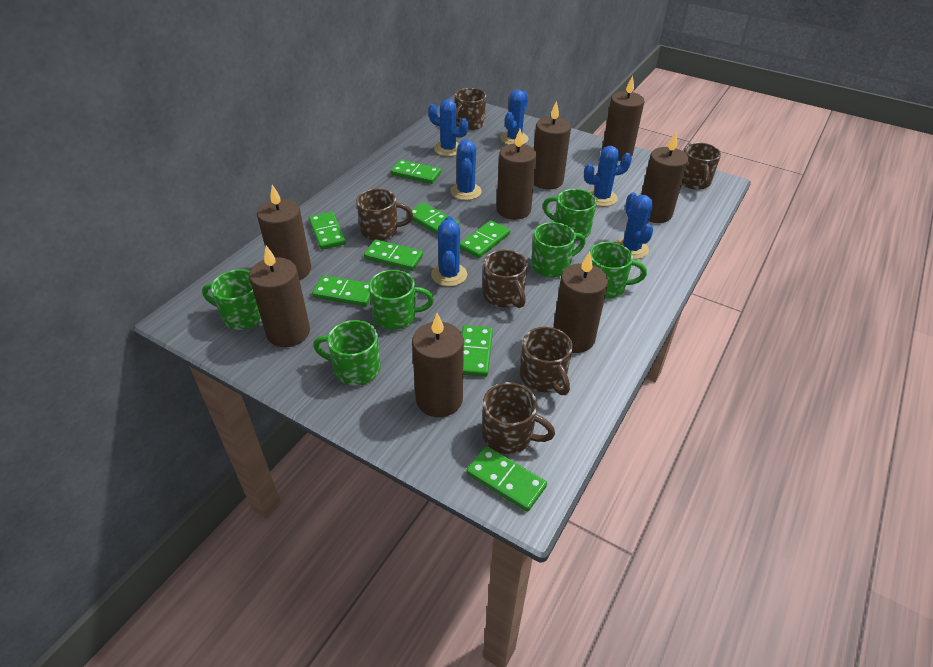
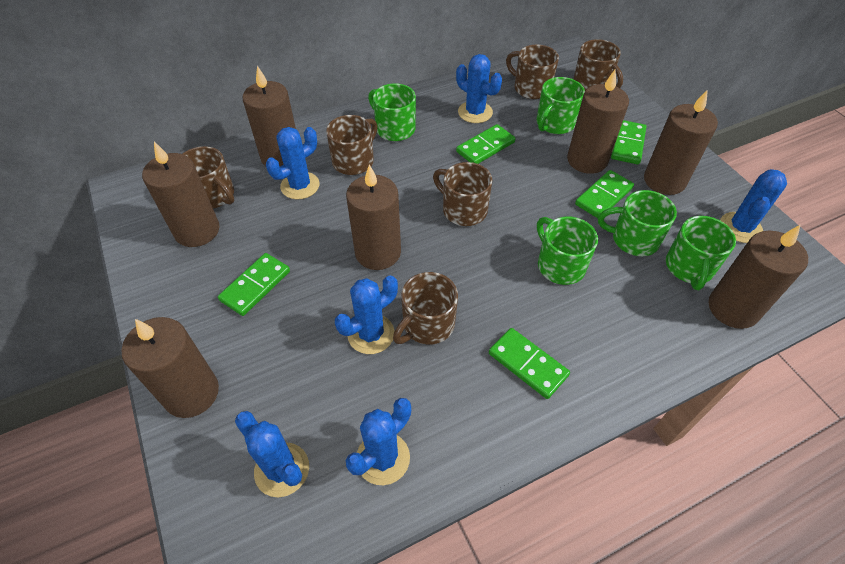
brown candle: 8 -> 7
green domino: 8 -> 5
green mug: 6 -> 5

